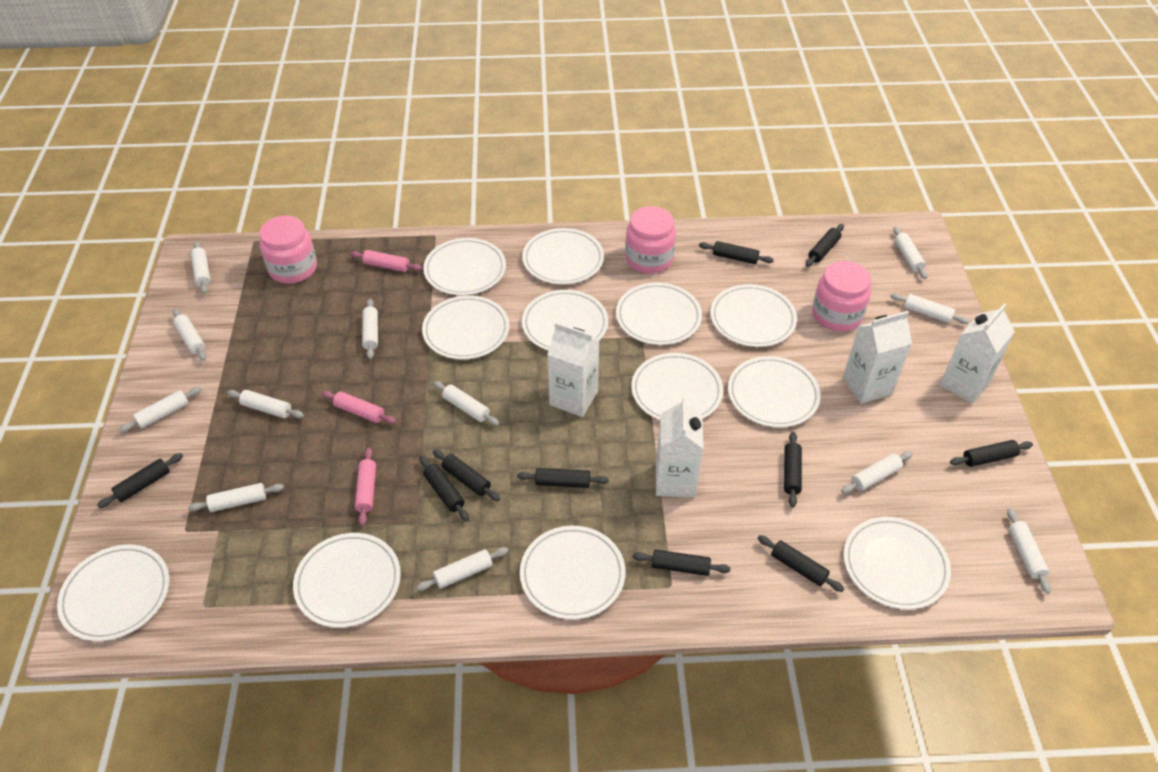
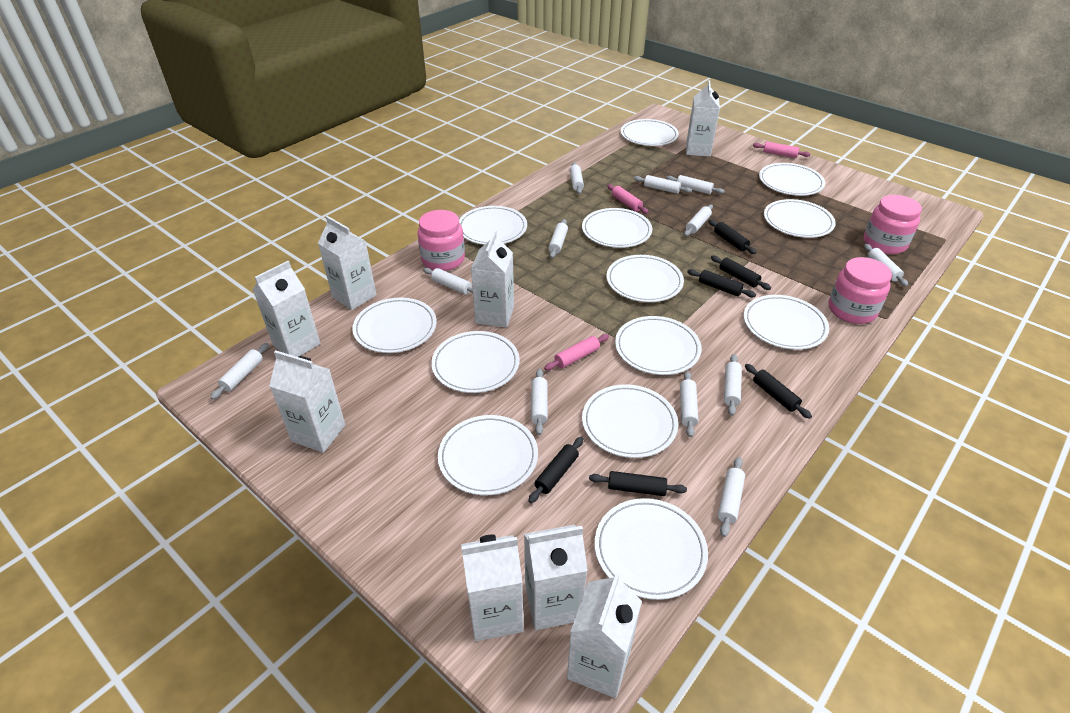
black rolling pin: 10 -> 6
white carton: 4 -> 8
white plate: 12 -> 13

